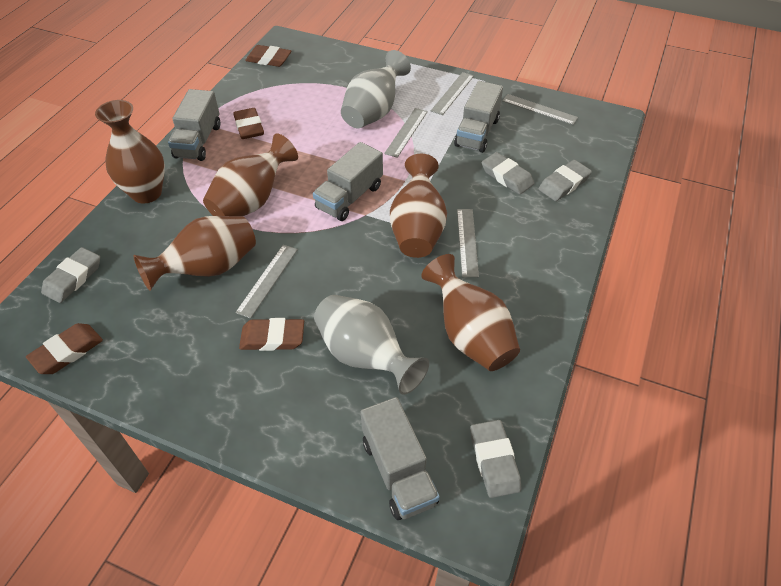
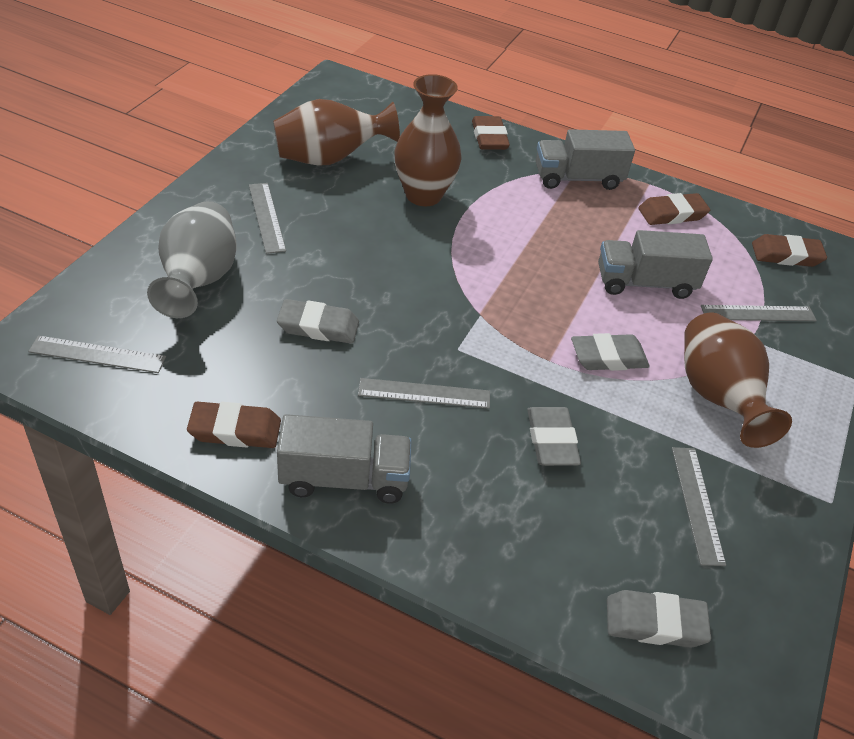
brown vase: 5 -> 3
grey truck: 4 -> 3
grey vase: 2 -> 1

